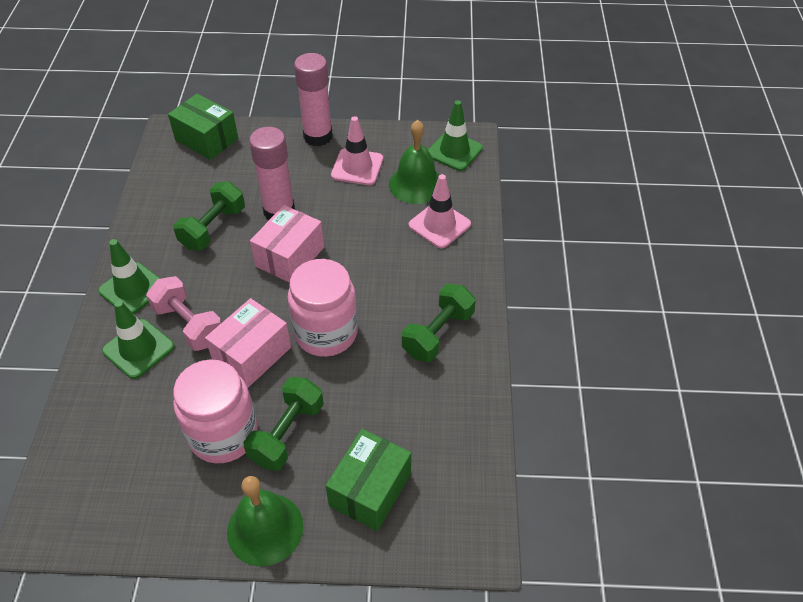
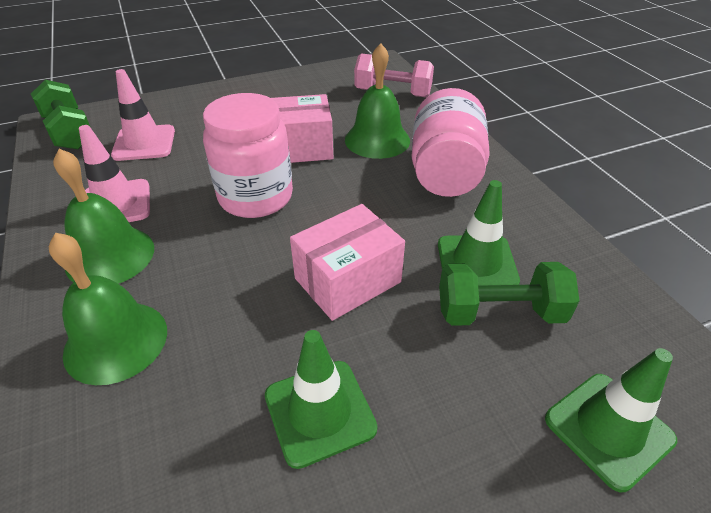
green bell: 2 -> 3
green box: 2 -> 0
green dumbbell: 3 -> 2
pink glue stick: 2 -> 0

